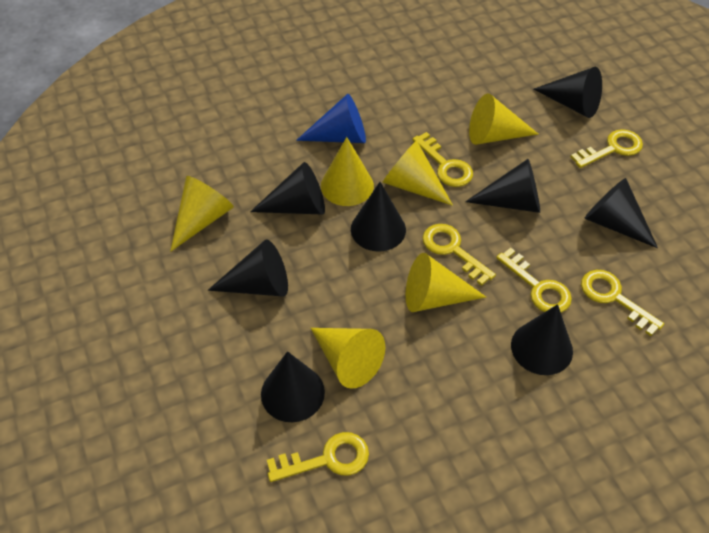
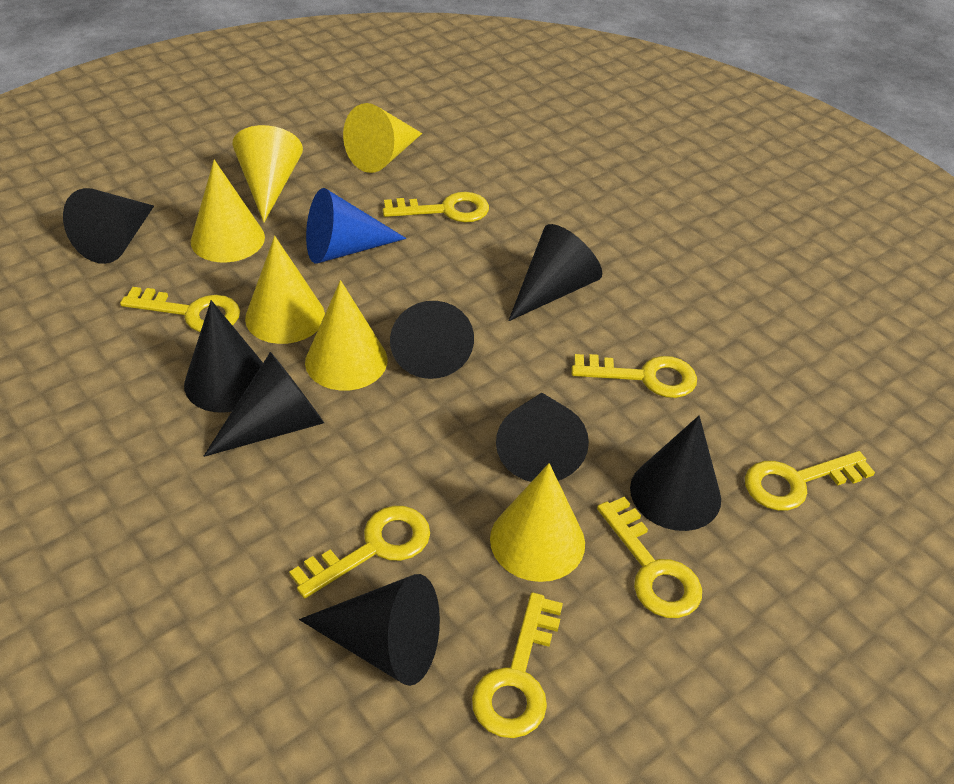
yellow key: 6 -> 7

